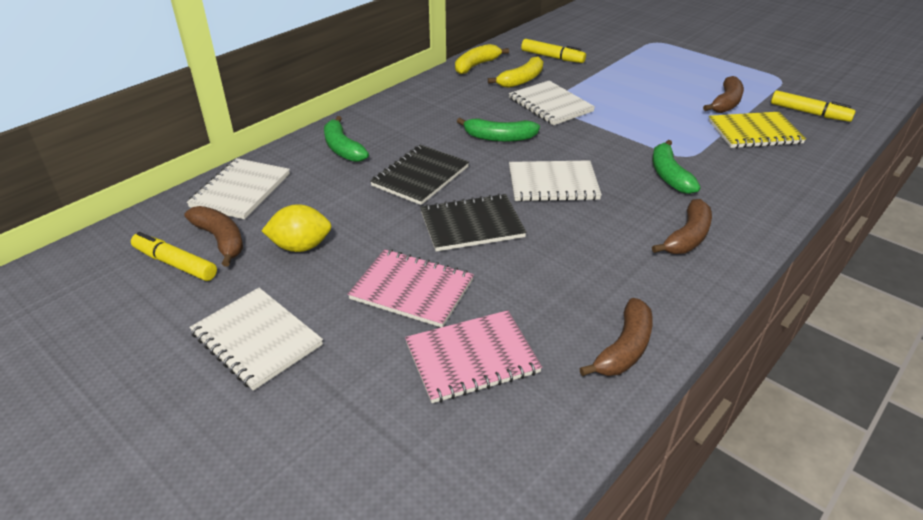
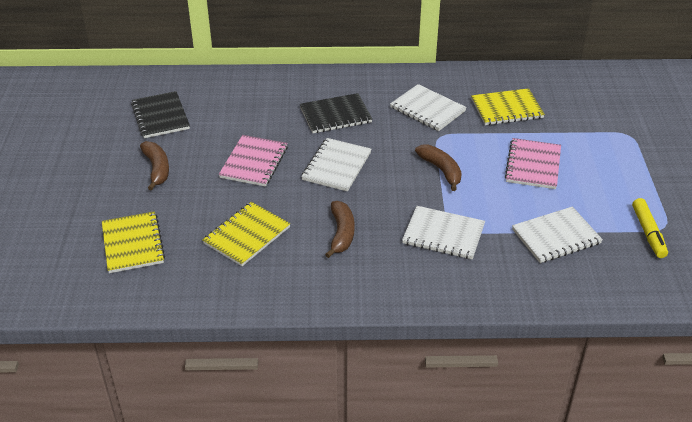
brown banana: 4 -> 3
green banana: 3 -> 0
yellow banana: 2 -> 0
yellow lemon: 1 -> 0
yellow marker: 3 -> 1
yellow notebook: 1 -> 3

